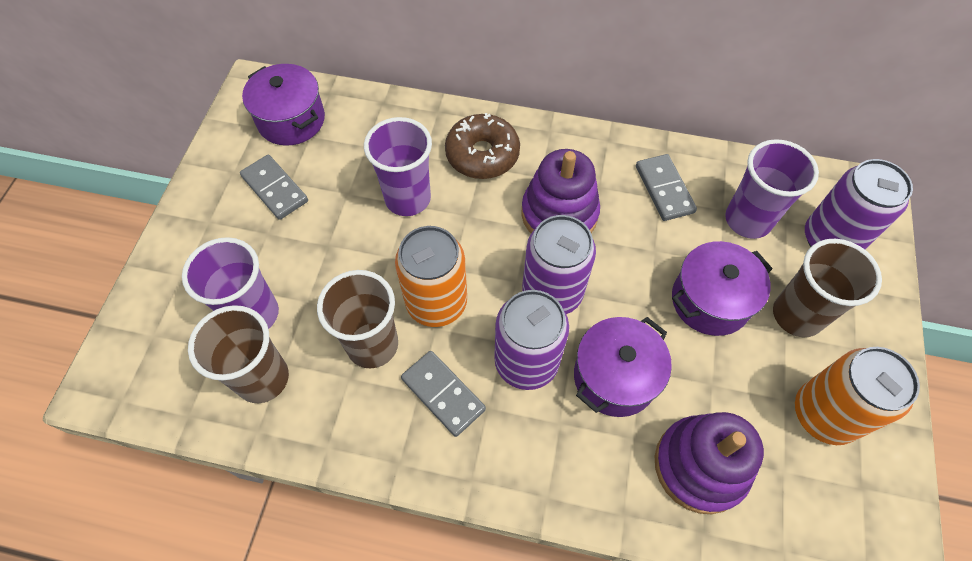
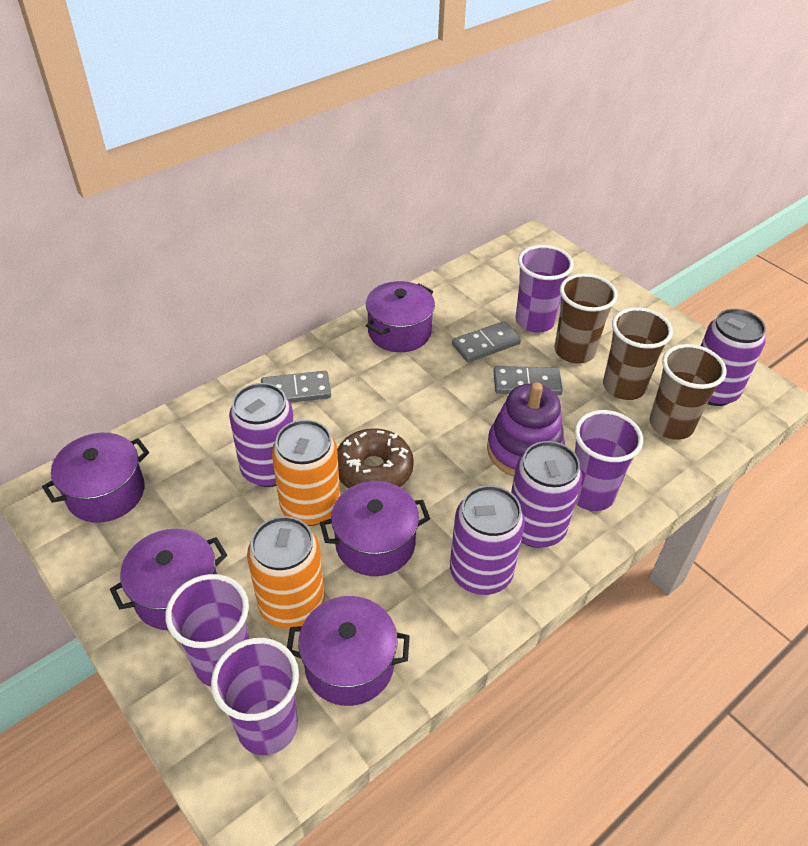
purple can: 3 -> 4
purple cup: 3 -> 4
purple pot: 3 -> 5
purple stacking toy: 2 -> 1

